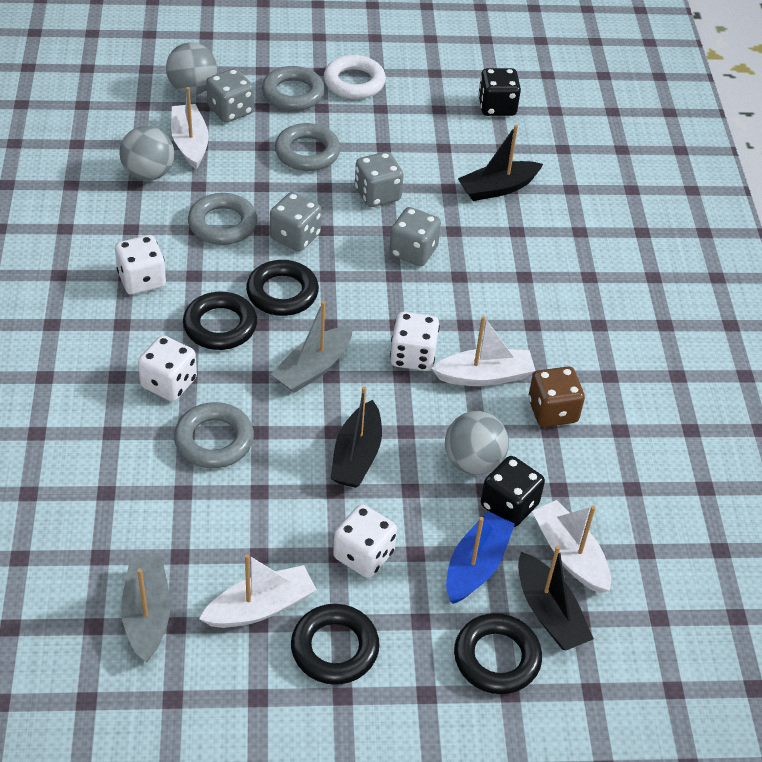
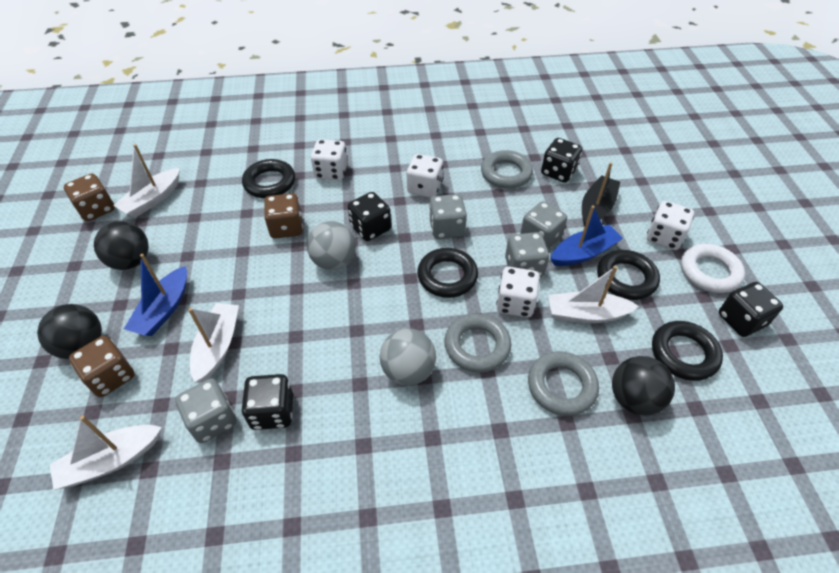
black ball: 0 -> 3
black boat: 3 -> 1
black dice: 2 -> 4
blue boat: 1 -> 2
brown dice: 1 -> 3
grey ball: 3 -> 2
grey boat: 2 -> 0
grey ring: 4 -> 3

